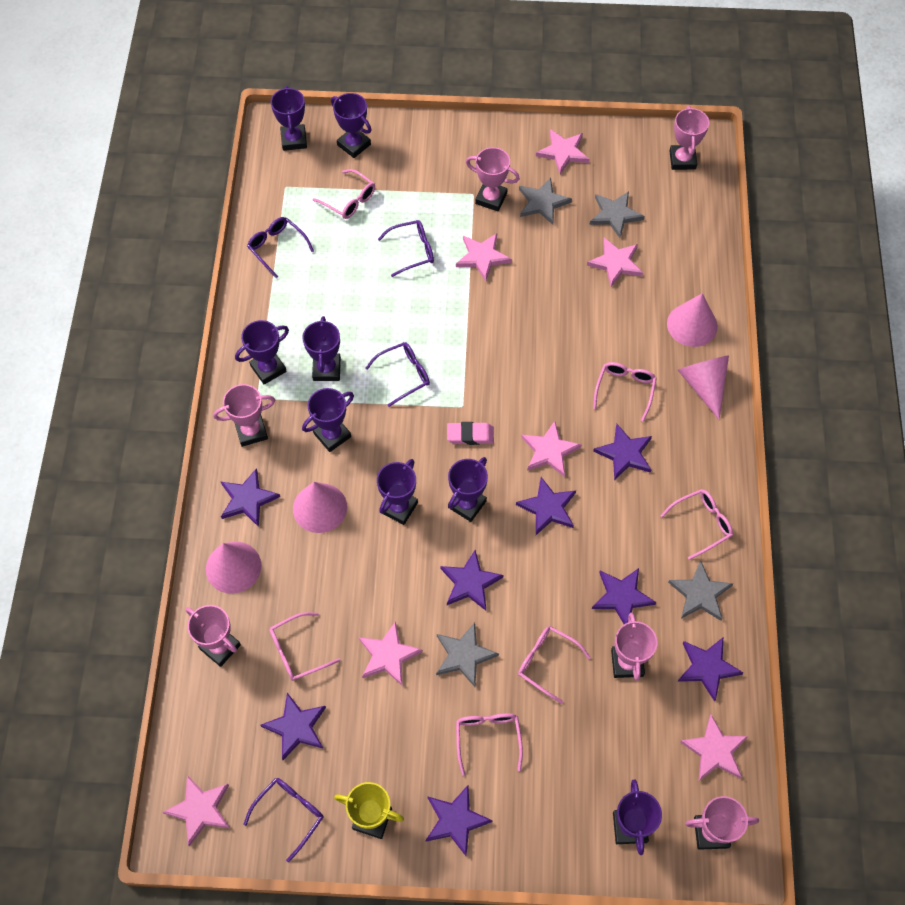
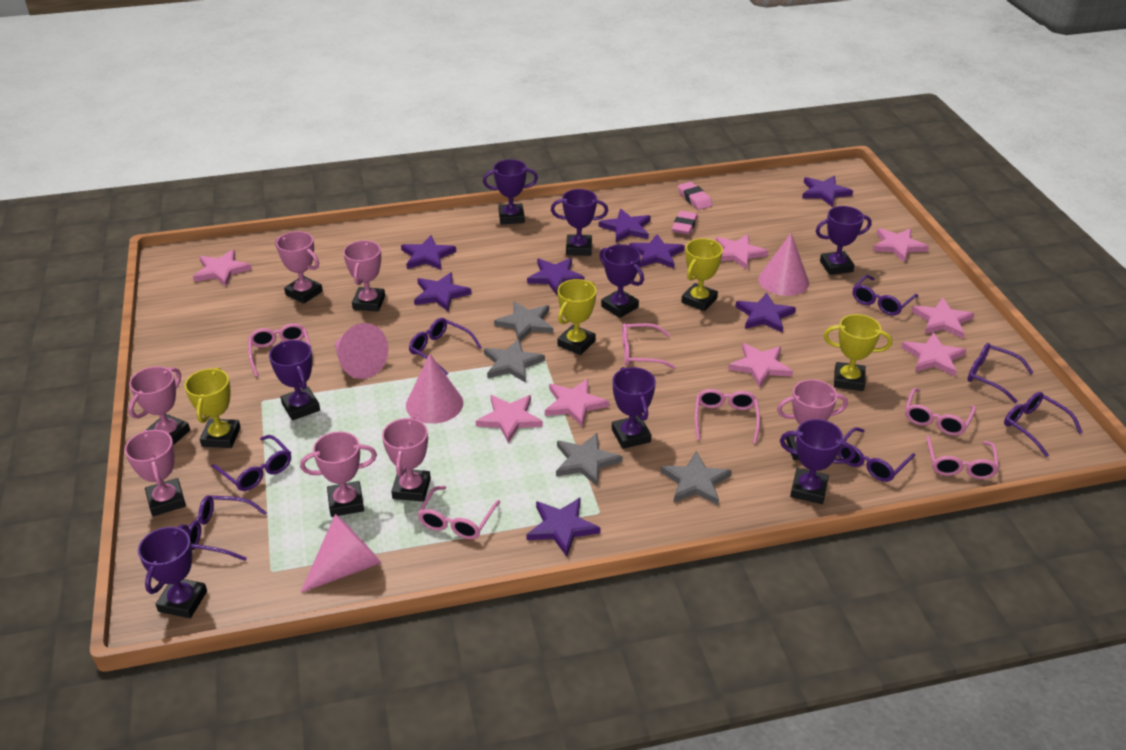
pink eraser: 1 -> 2
pink star: 7 -> 8
pink trophy: 6 -> 7
purple glasses: 4 -> 7
yellow trophy: 1 -> 4

